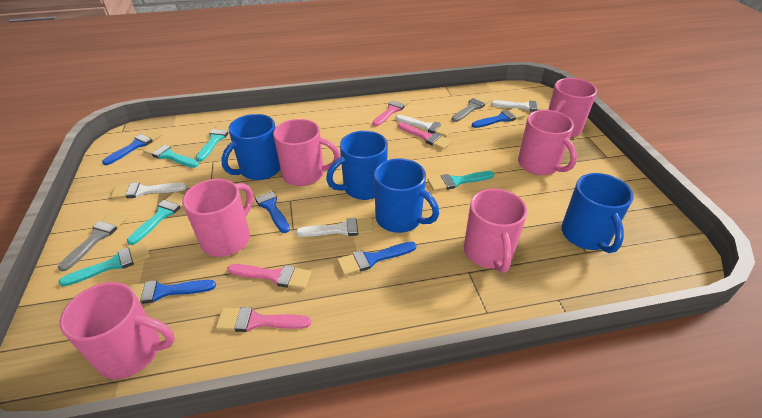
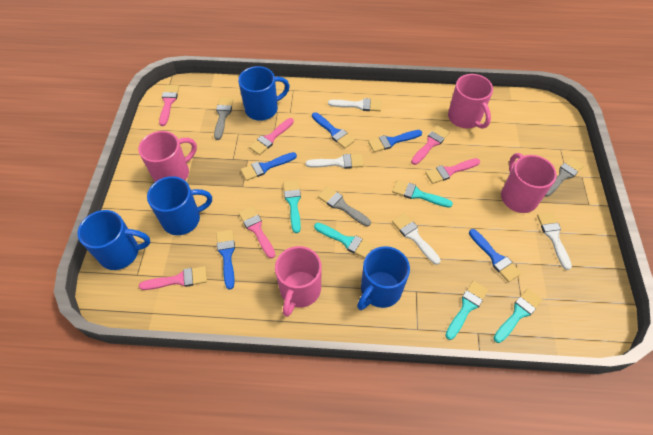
grey brush: 2 -> 3
pink brush: 4 -> 6
pink mug: 6 -> 4

